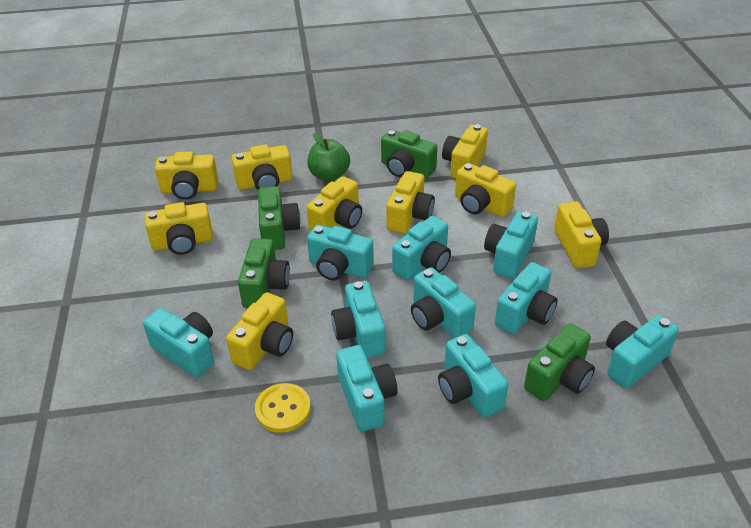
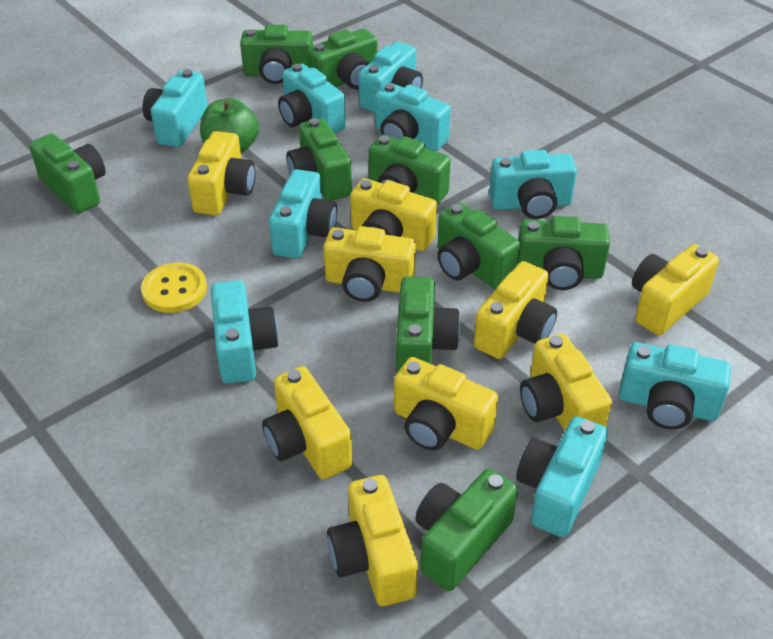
green camera: 4 -> 9
turquoise camera: 10 -> 9

